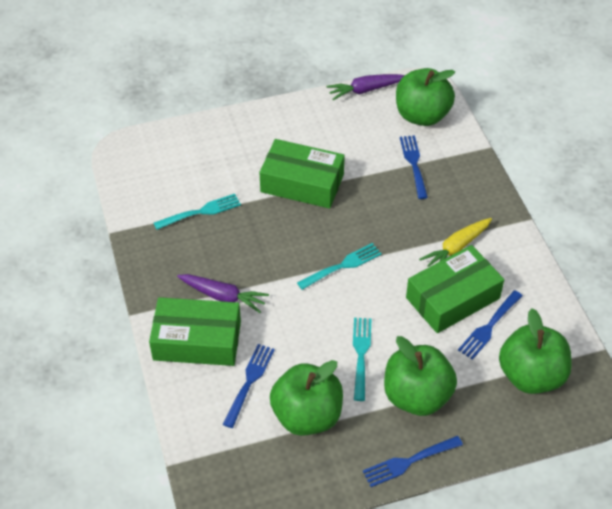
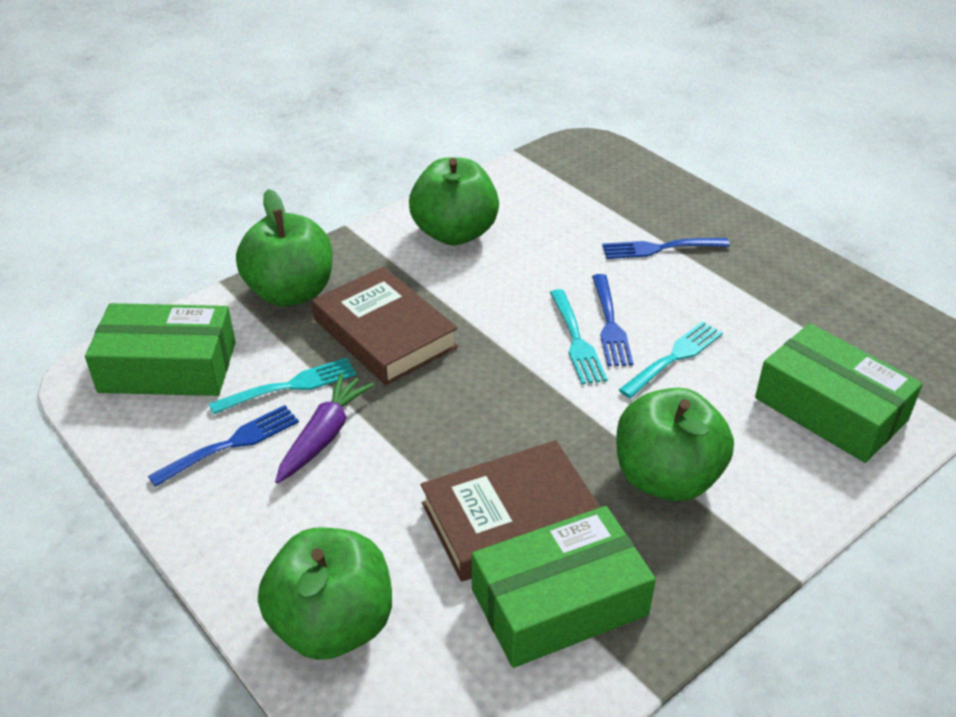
blue fork: 4 -> 3
brown book: 0 -> 2
purple carrot: 2 -> 1
yellow carrot: 1 -> 0

